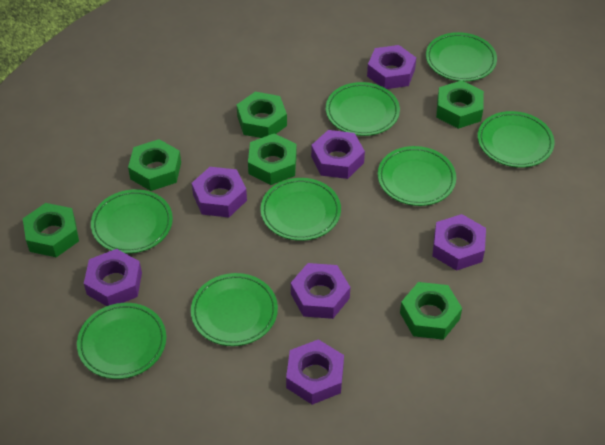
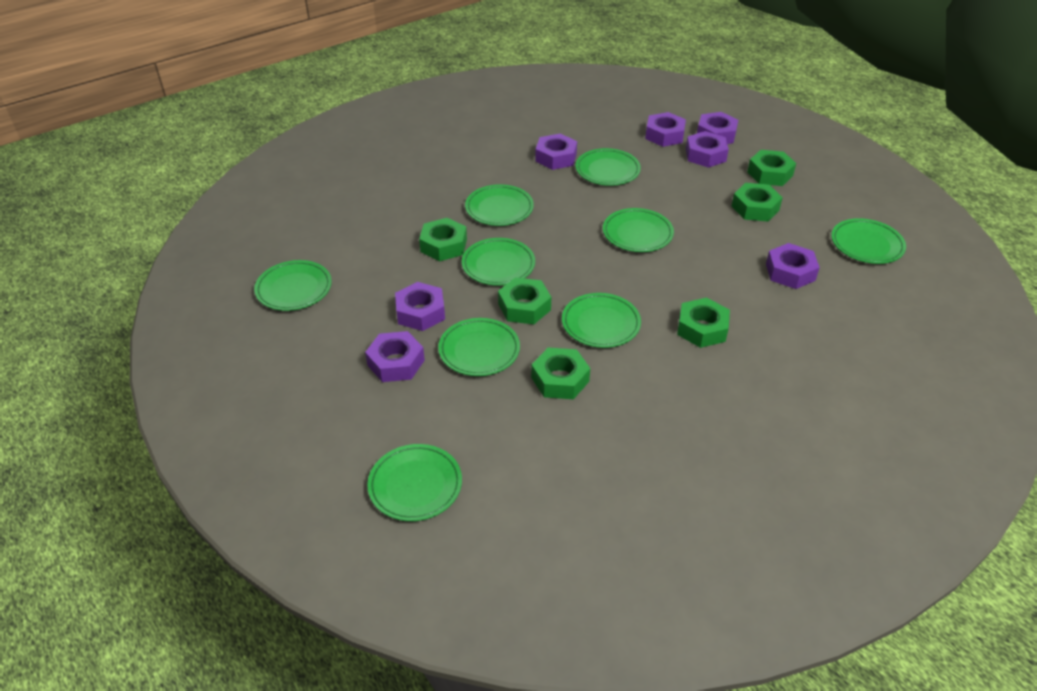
green plate: 8 -> 9

